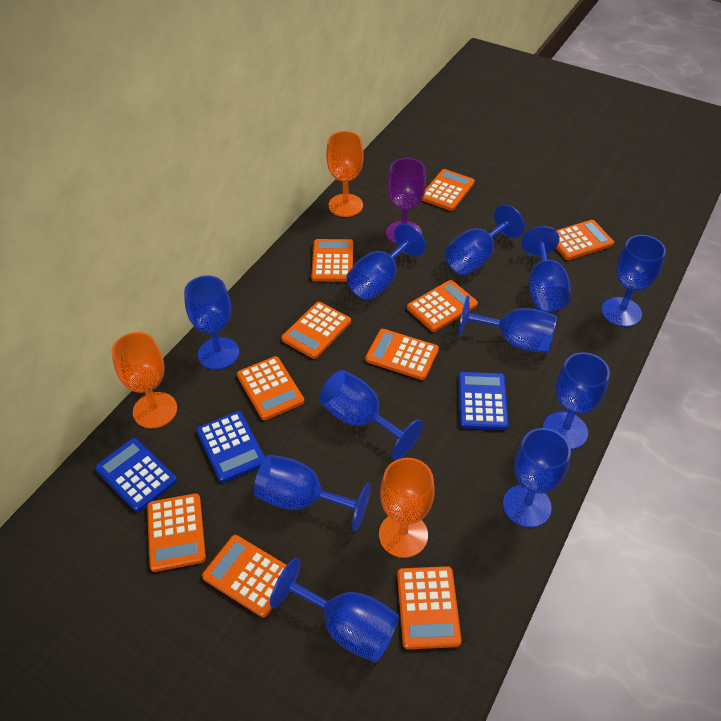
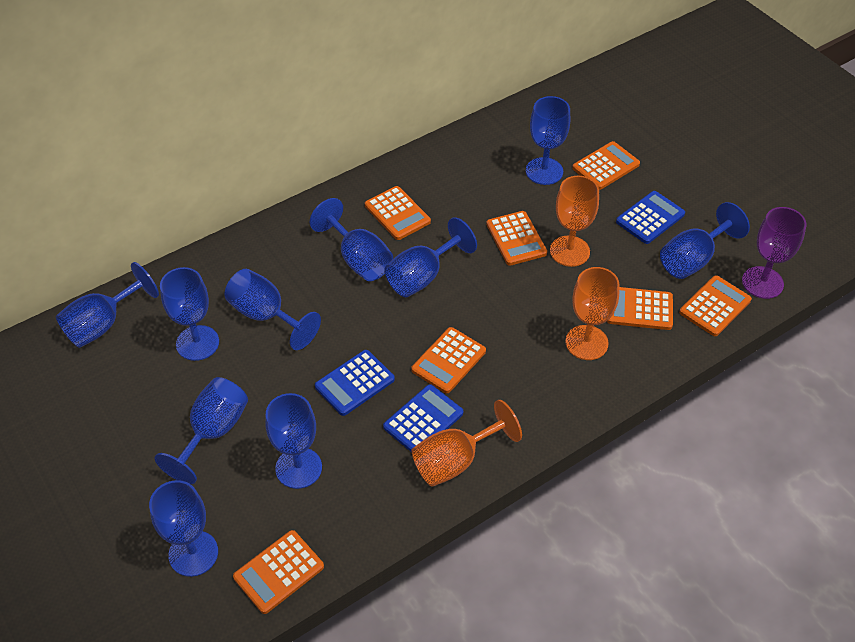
blue goblet: 11 -> 10
orange calculator: 10 -> 7

